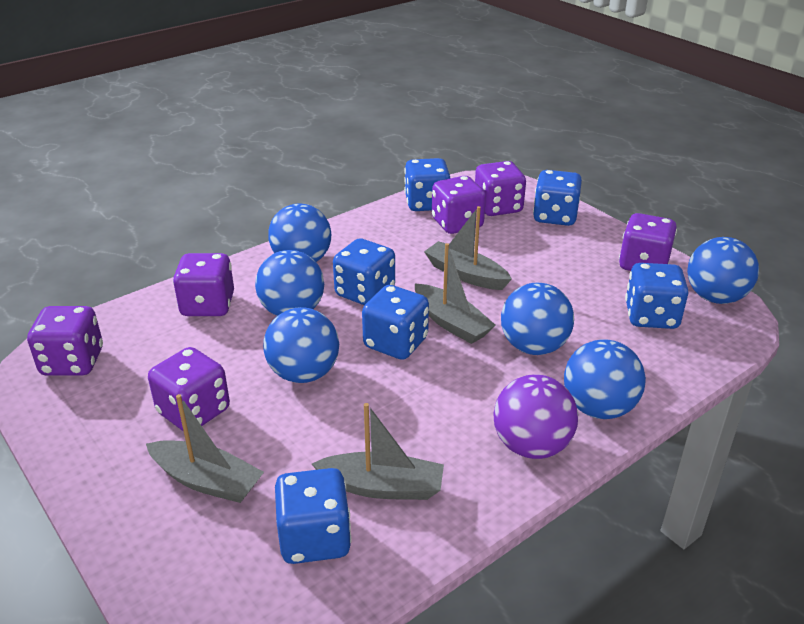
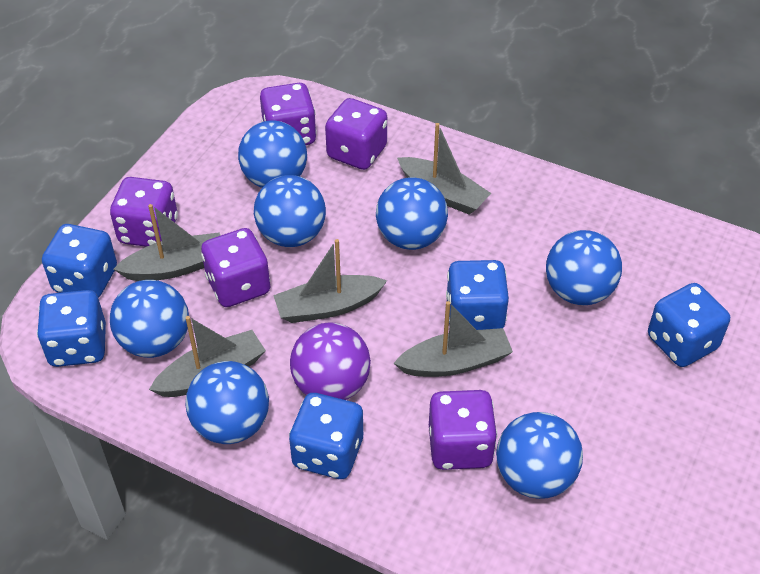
blue ball: 6 -> 7
blue dice: 6 -> 5
grey boat: 4 -> 5
purple dice: 6 -> 5

